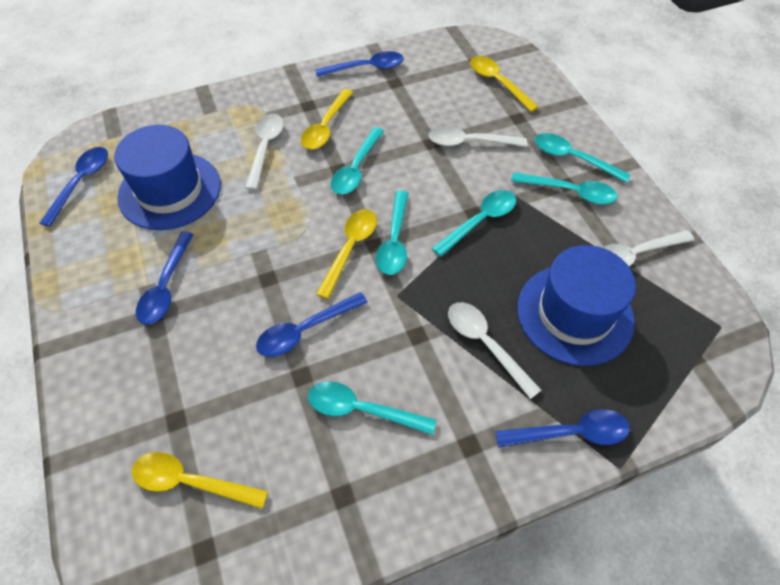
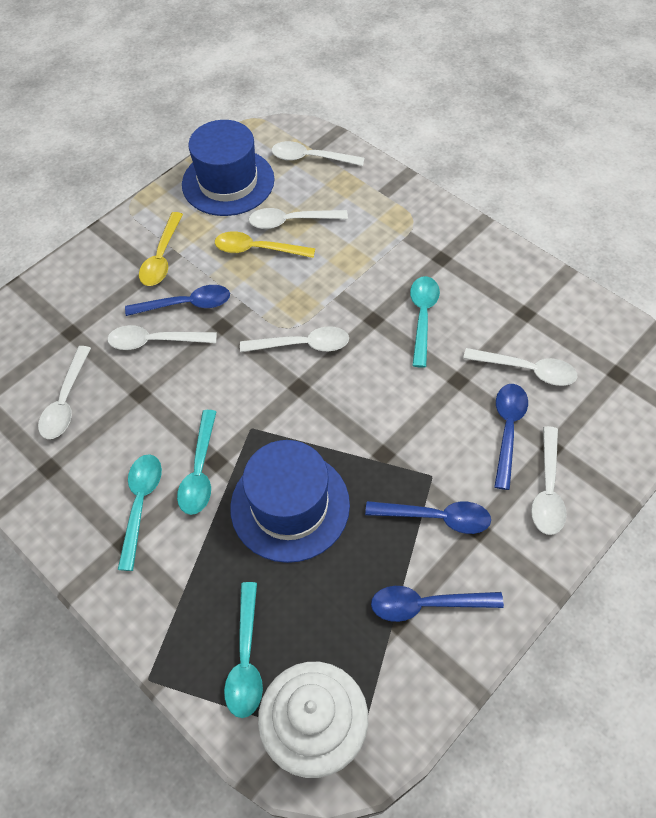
blue spoon: 5 -> 4
turquoise spoon: 6 -> 4
white cupcake: 0 -> 1
white spoon: 4 -> 7
yellow spoon: 4 -> 2

